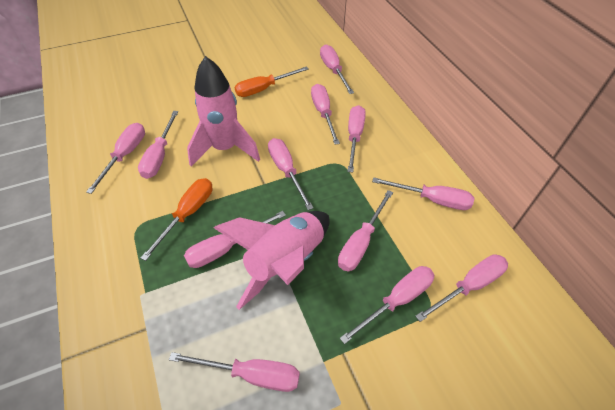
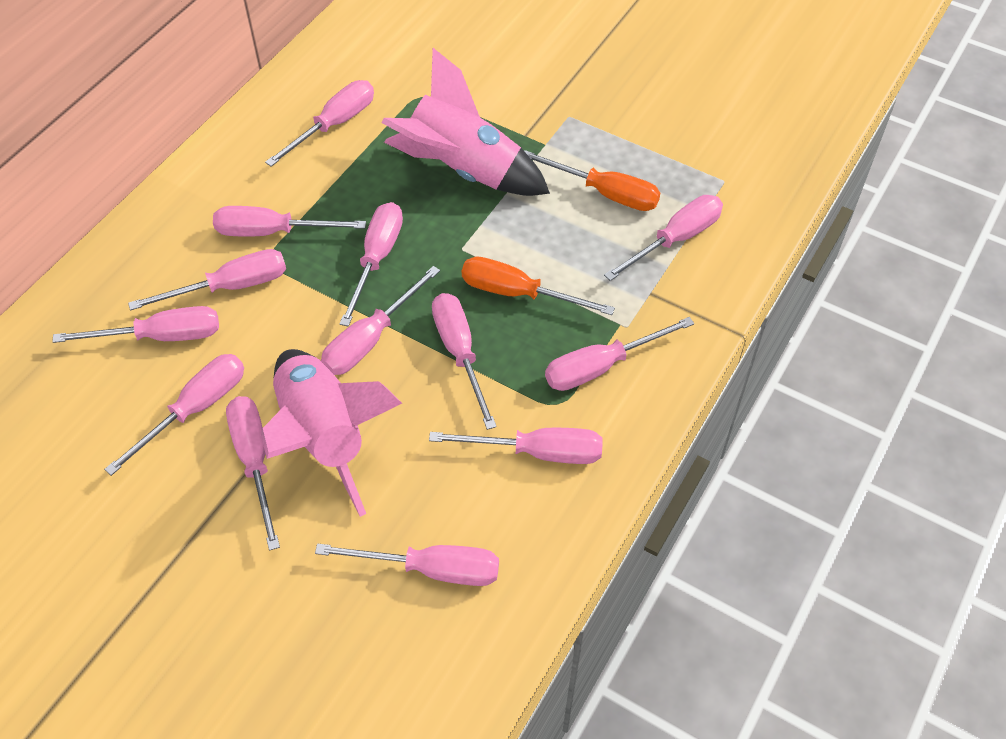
pink screwdriver: 12 -> 13

